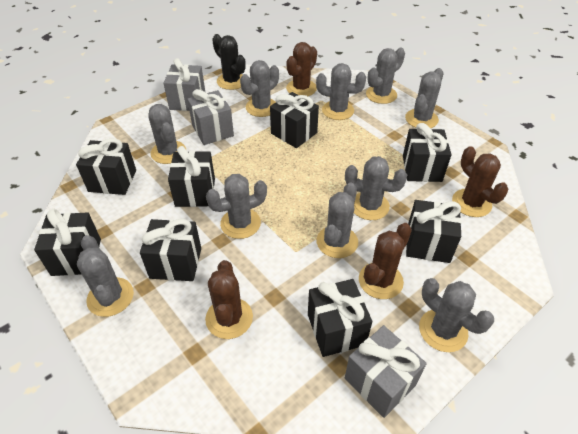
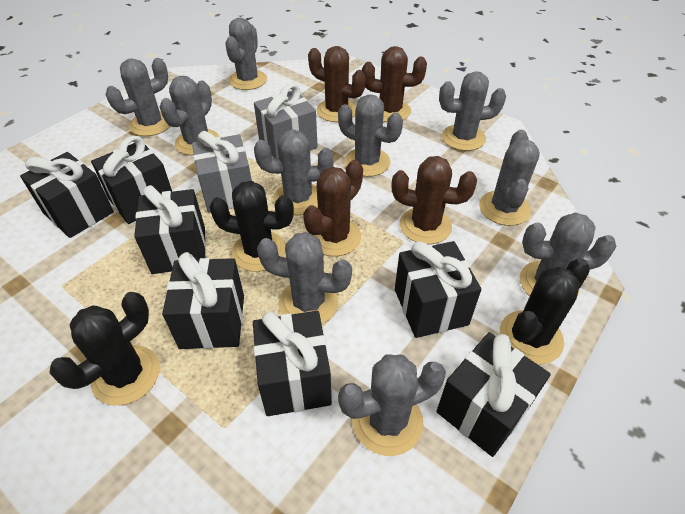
black cactus: 1 -> 3
black gift: 8 -> 7
grey gift: 3 -> 2

